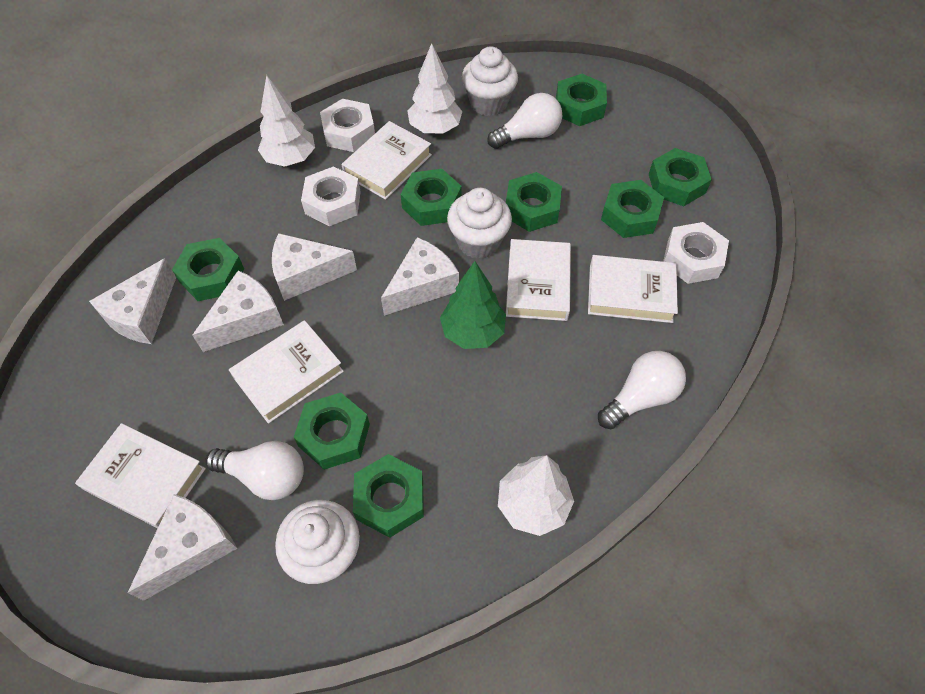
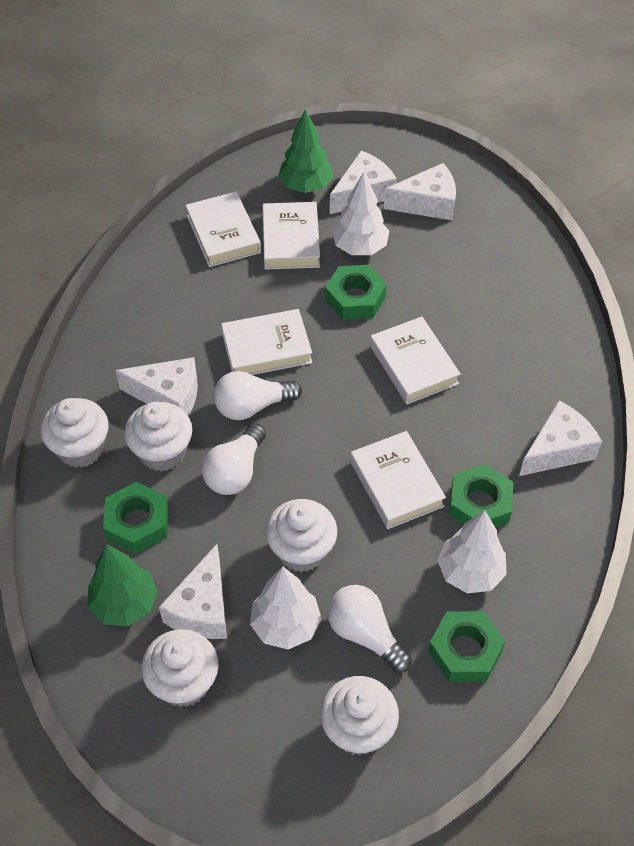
green nut: 8 -> 4
green tree: 1 -> 2
white cupcake: 3 -> 5
white nut: 3 -> 0

